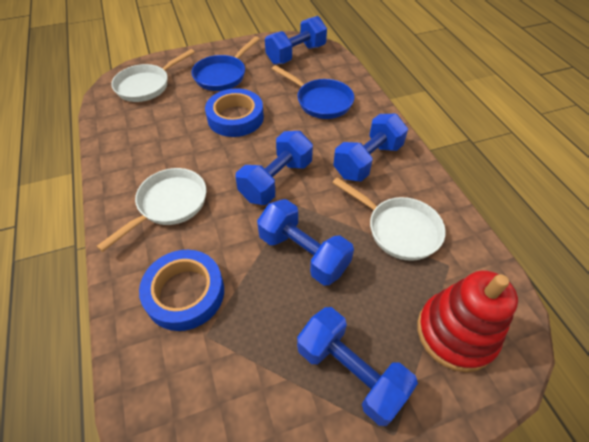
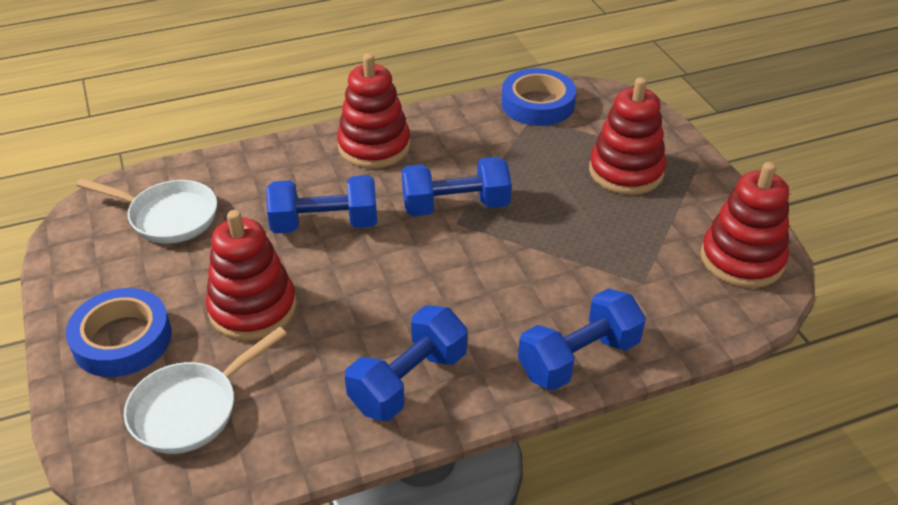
blue dumbbell: 5 -> 4
blue pan: 2 -> 0
red stacking toy: 1 -> 4
white pan: 3 -> 2

